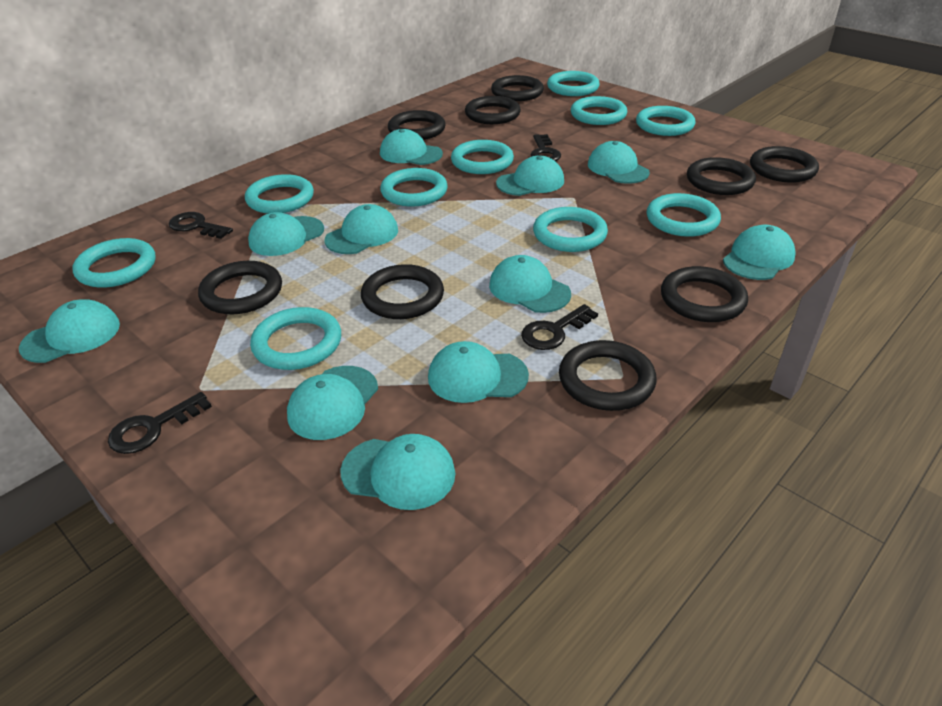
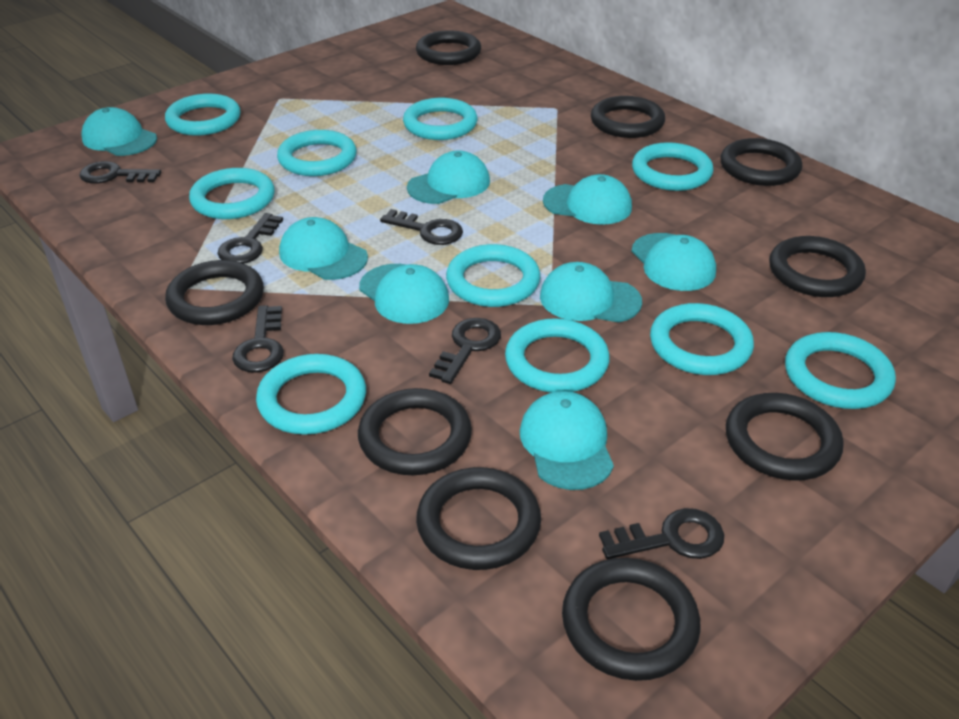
black key: 4 -> 6
turquoise cap: 11 -> 8

